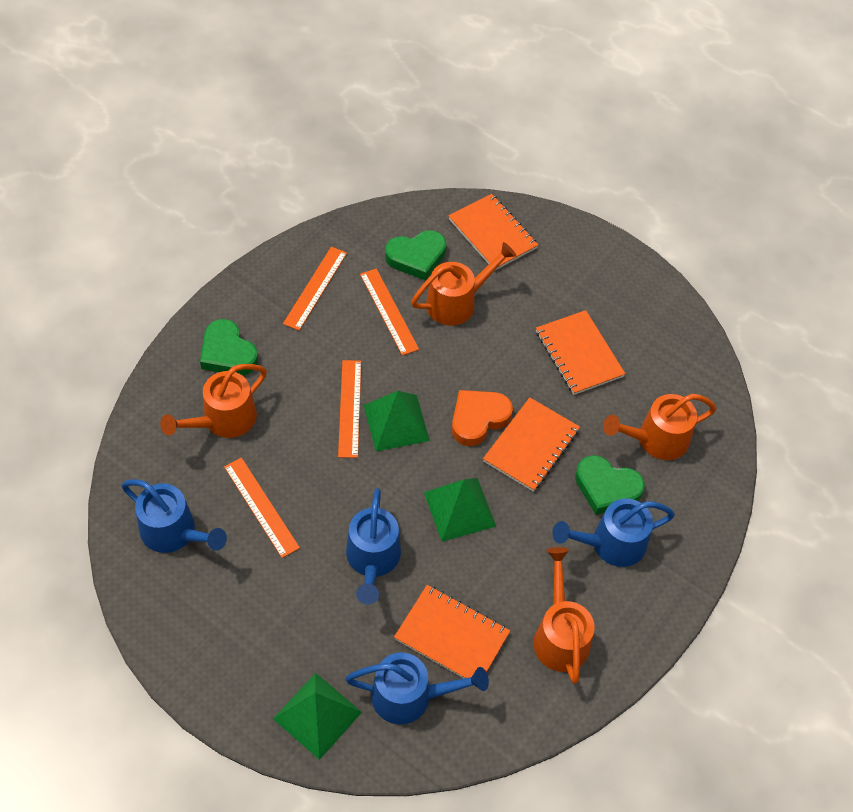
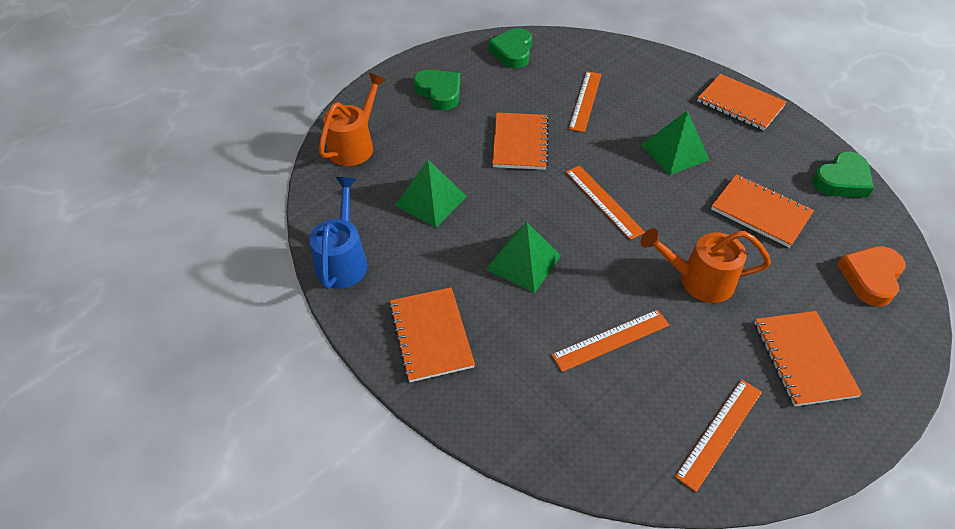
blue watering can: 4 -> 1
orange notebook: 4 -> 5
orange watering can: 4 -> 2

